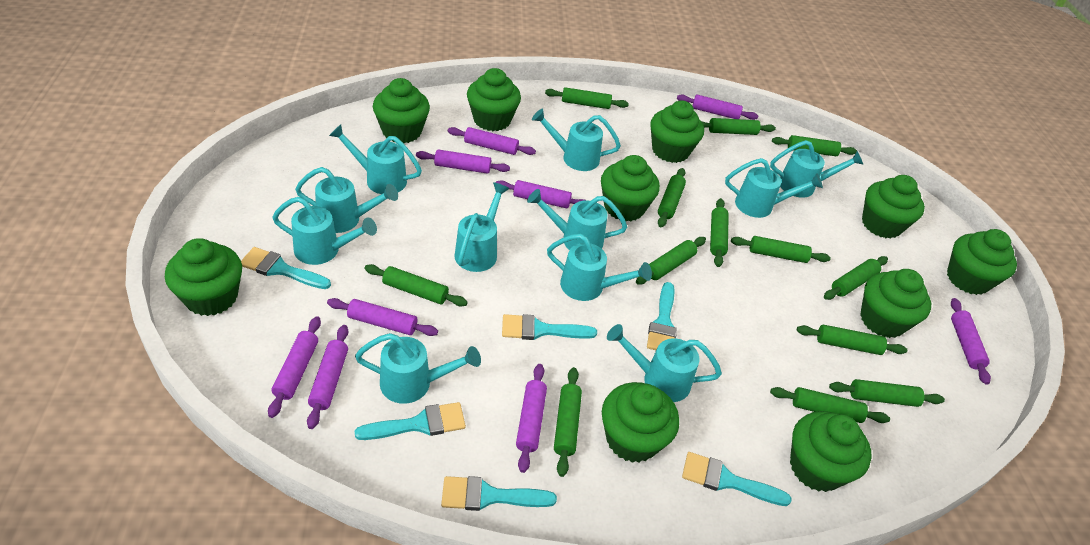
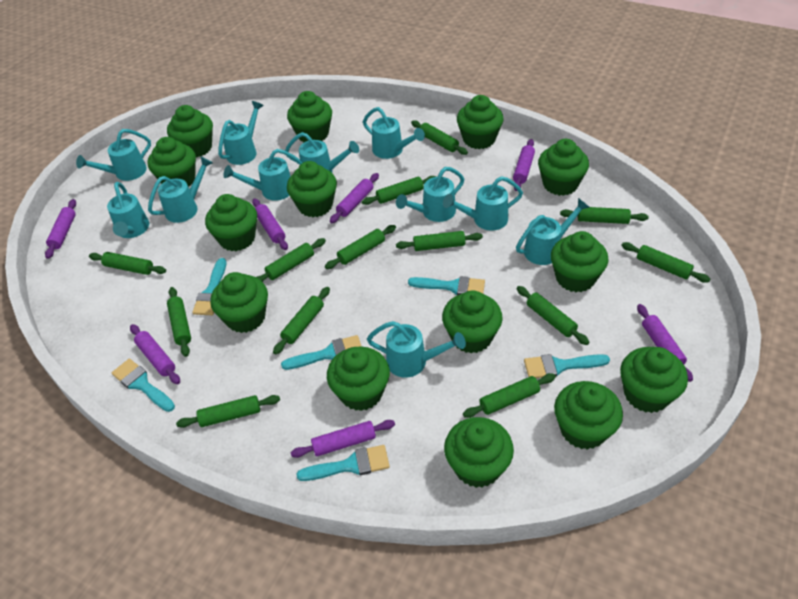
green cupcake: 10 -> 14
purple rolling pin: 9 -> 7

